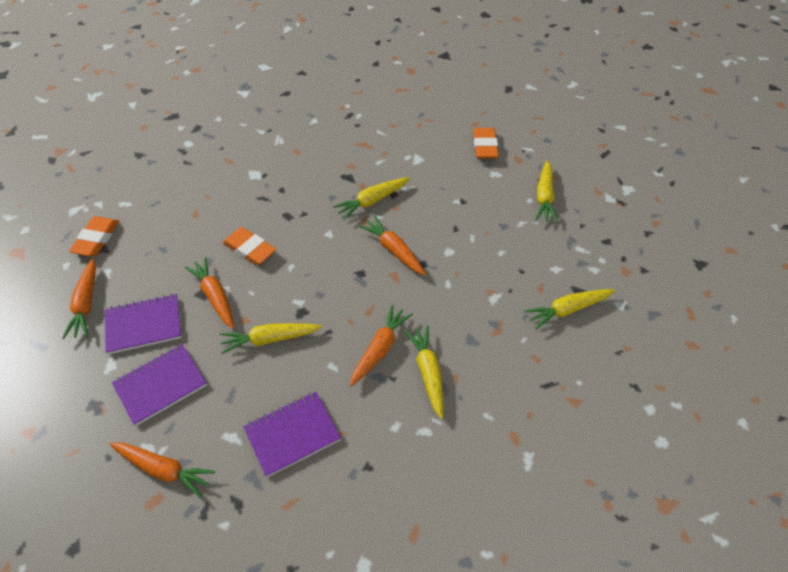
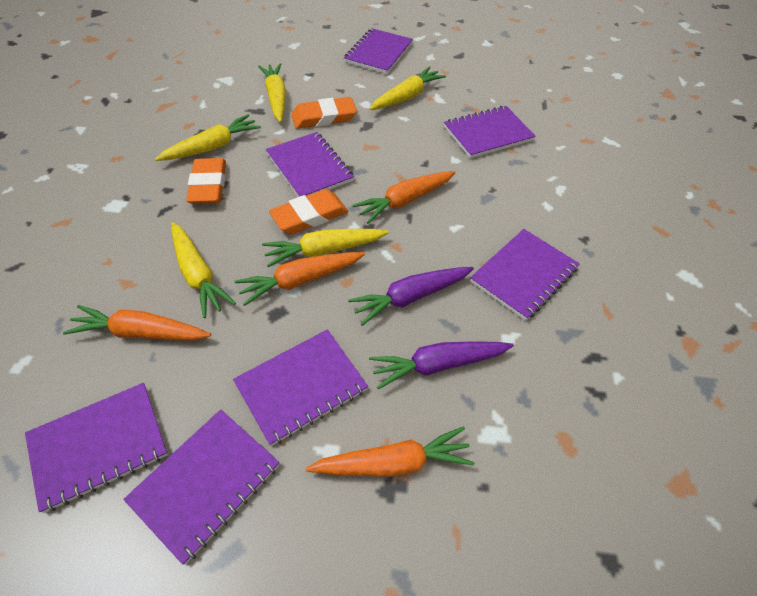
orange carrot: 5 -> 4
purple carrot: 0 -> 2
purple notebook: 3 -> 7

